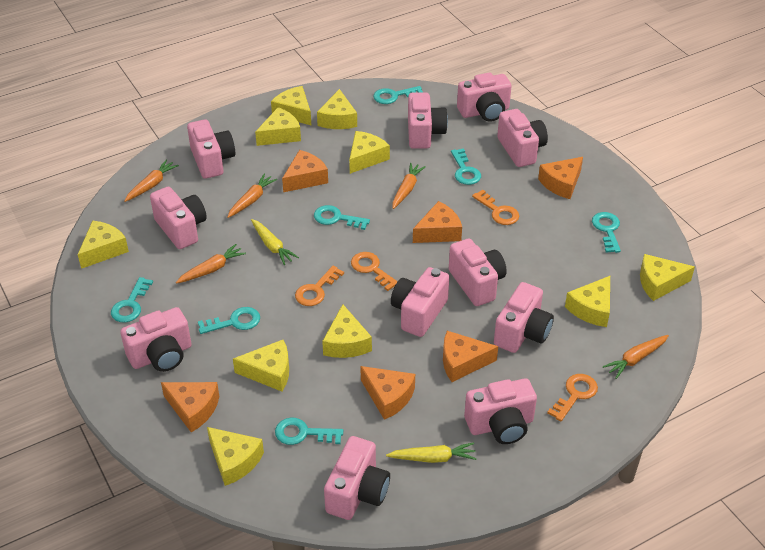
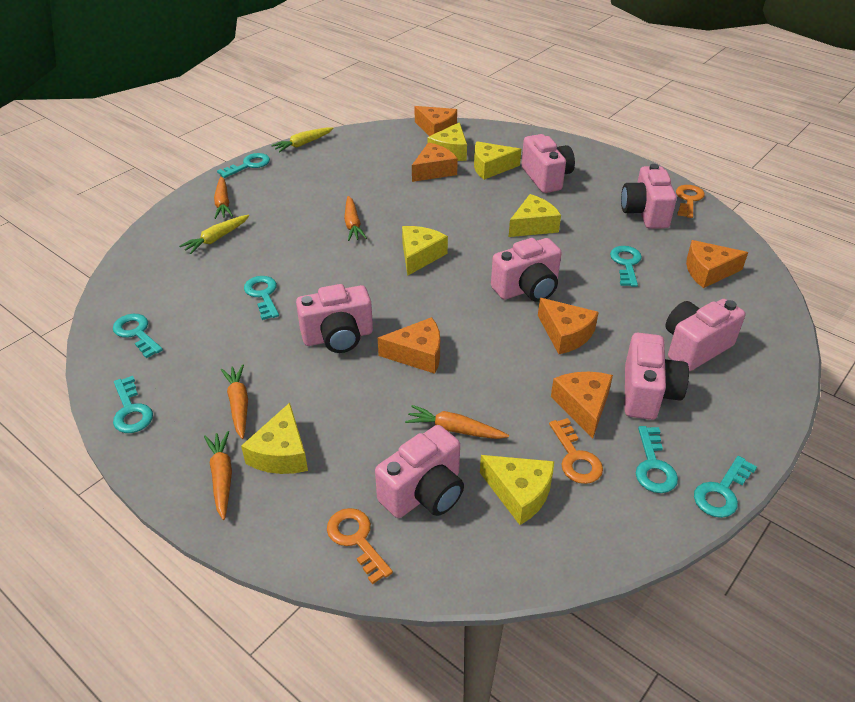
orange key: 4 -> 3
pink camera: 11 -> 7
yellow cheese: 10 -> 6

